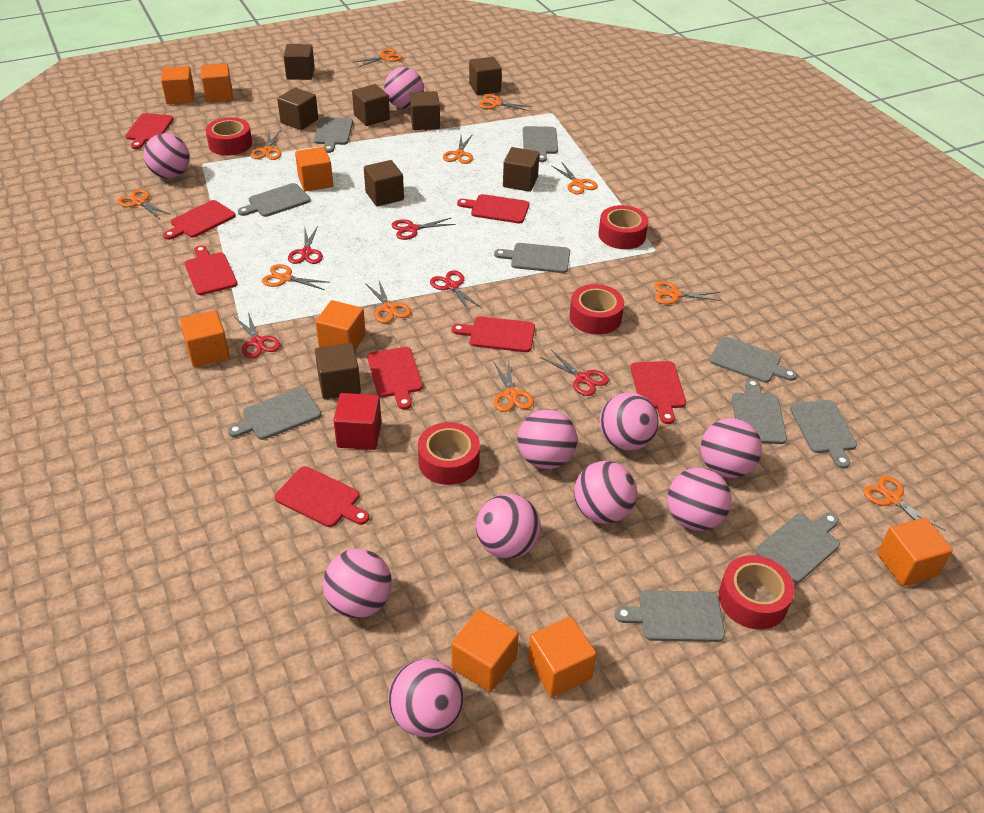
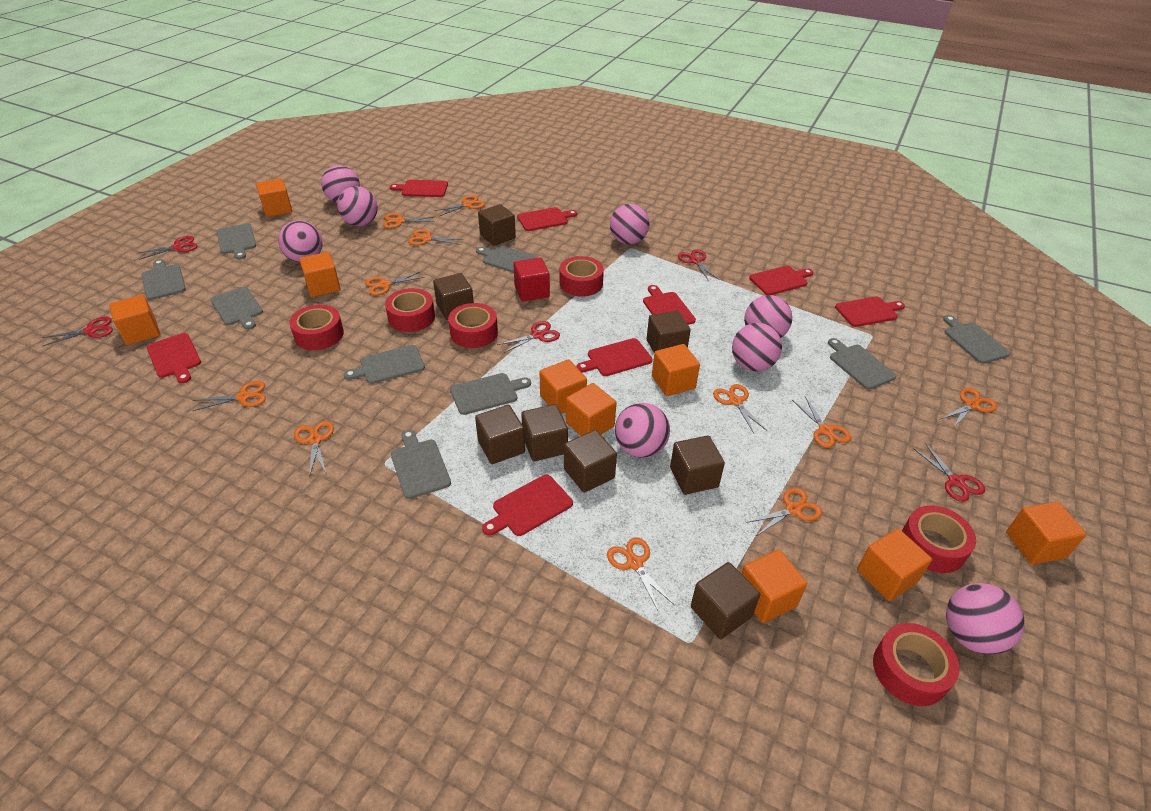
grey cutting board: 10 -> 9
orange cube: 8 -> 9
pink ball: 10 -> 8
red tape: 5 -> 6

